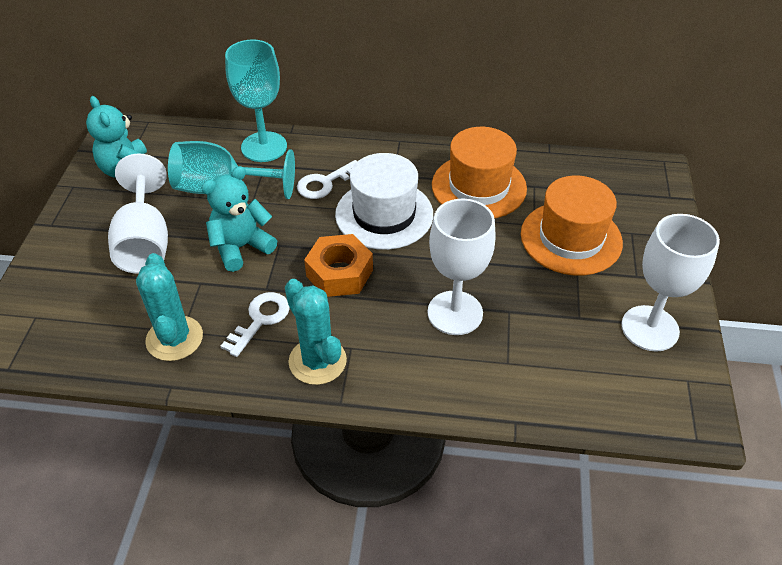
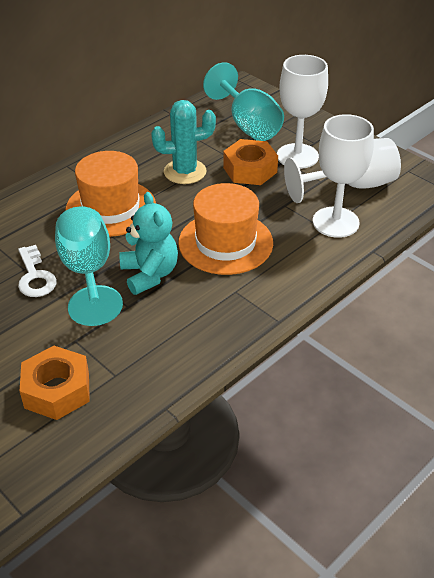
orange nut: 1 -> 2
turquoise cactus: 2 -> 1
turquoise teddy bear: 2 -> 1
white hat: 1 -> 0
white key: 2 -> 1

